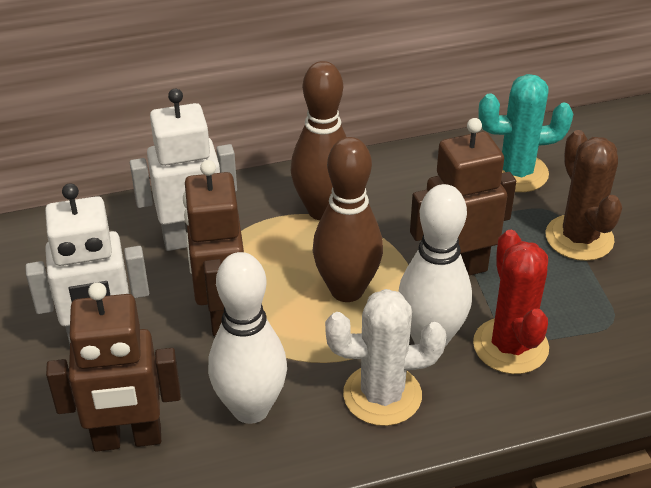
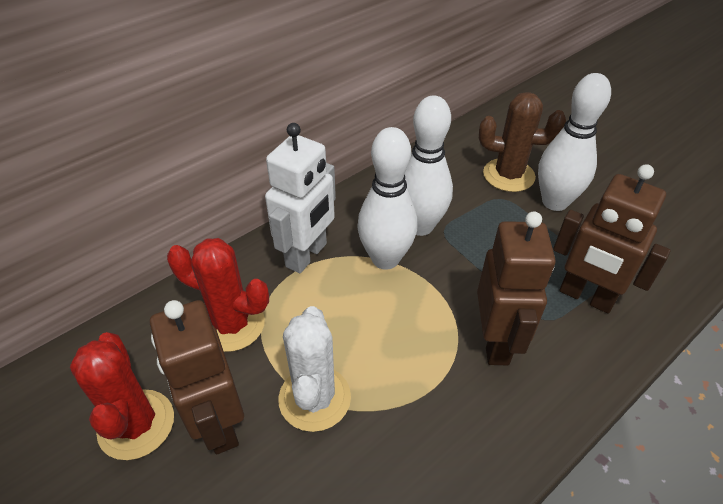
brown bowling pin: 2 -> 0
red cactus: 1 -> 2
turquoise cactus: 1 -> 0
white bowling pin: 2 -> 3
white robot: 2 -> 1

